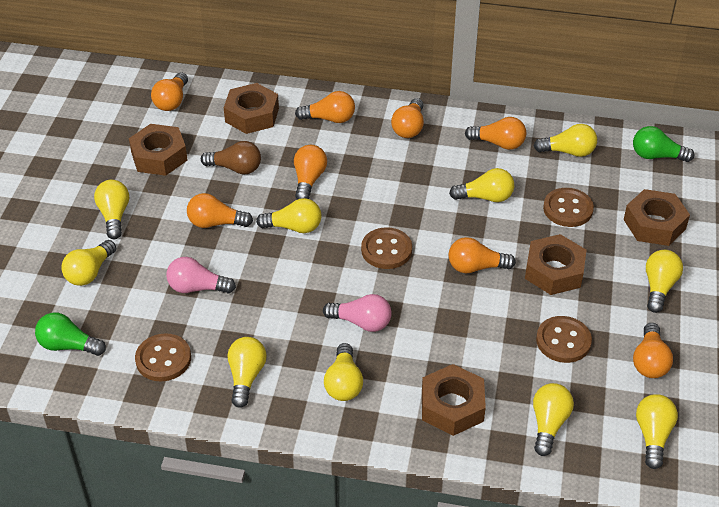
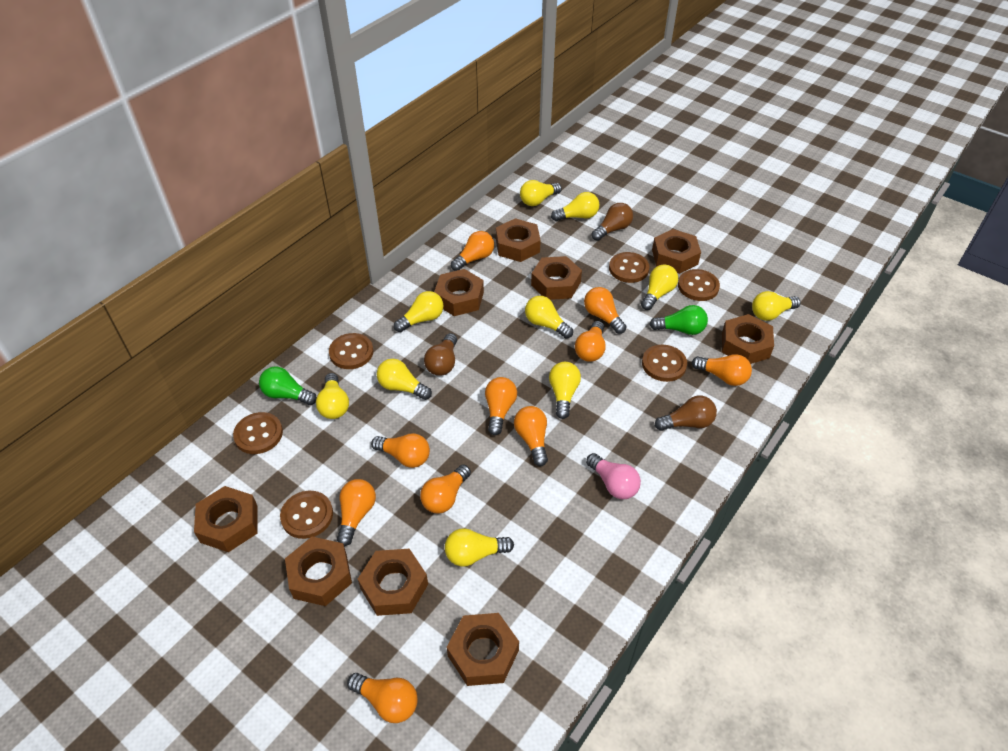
brown button: 4 -> 6
brown light bulb: 1 -> 3
brown nut: 5 -> 9
orange light bulb: 8 -> 10
pink light bulb: 2 -> 1

